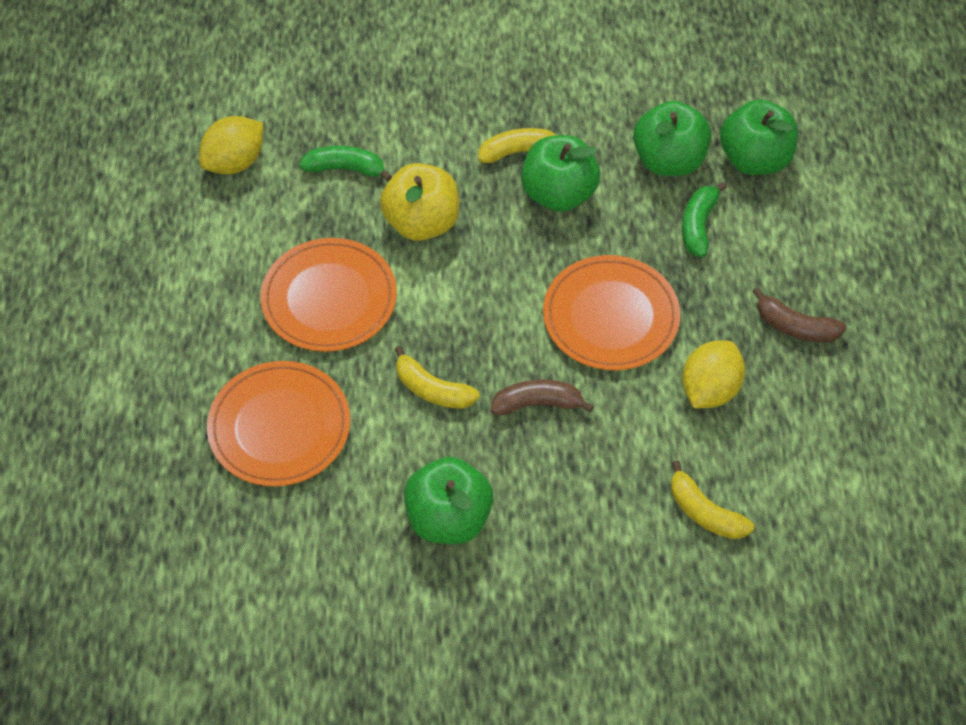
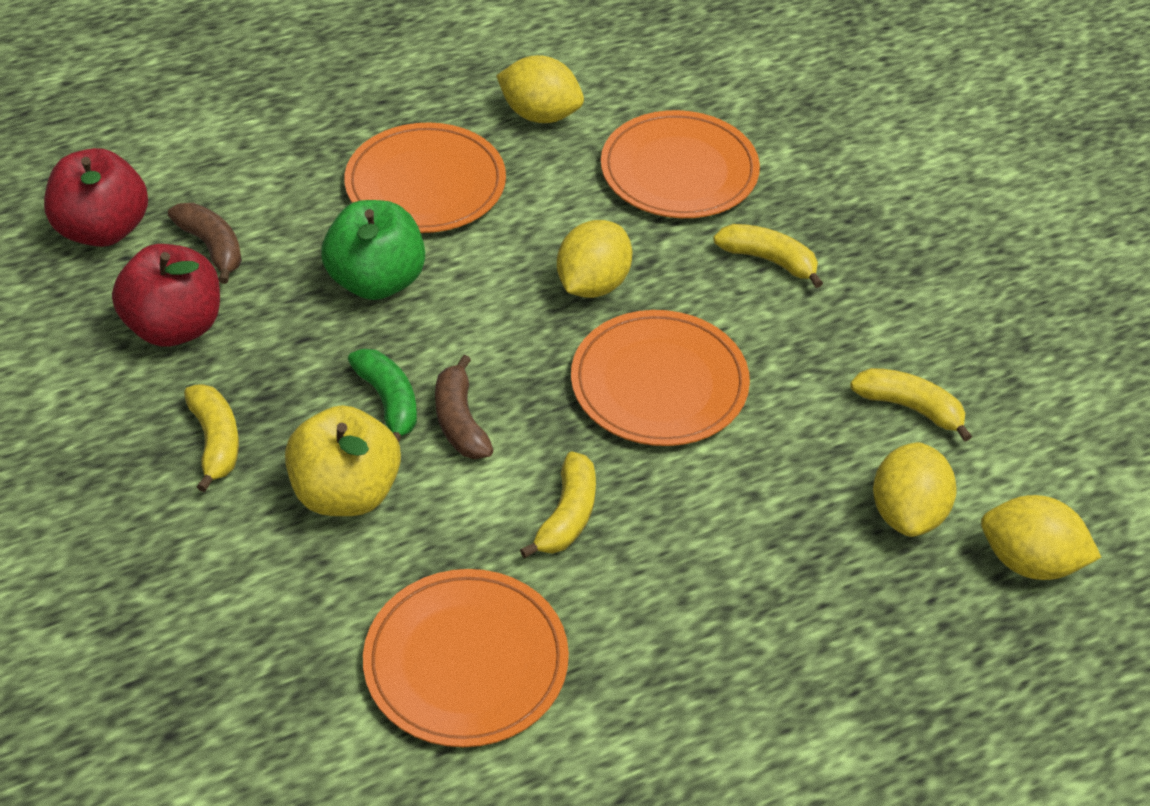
green apple: 4 -> 1
green banana: 2 -> 1
orange plate: 3 -> 4
red apple: 0 -> 2
yellow banana: 3 -> 4
yellow lemon: 2 -> 4

